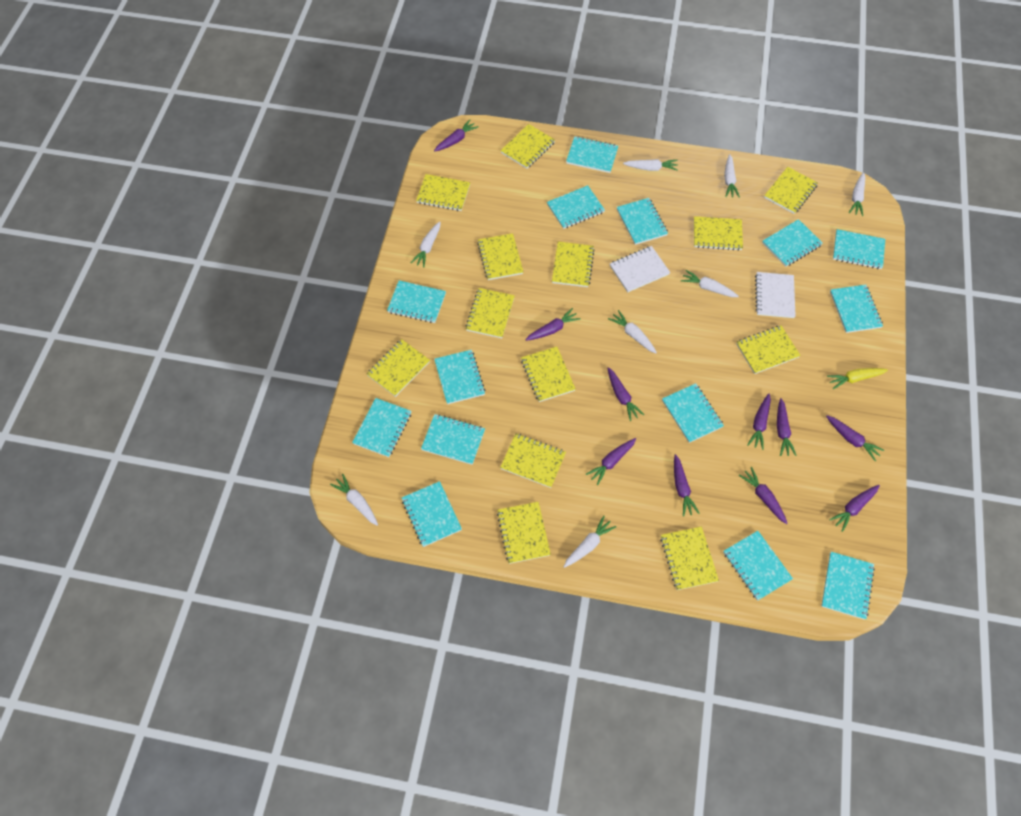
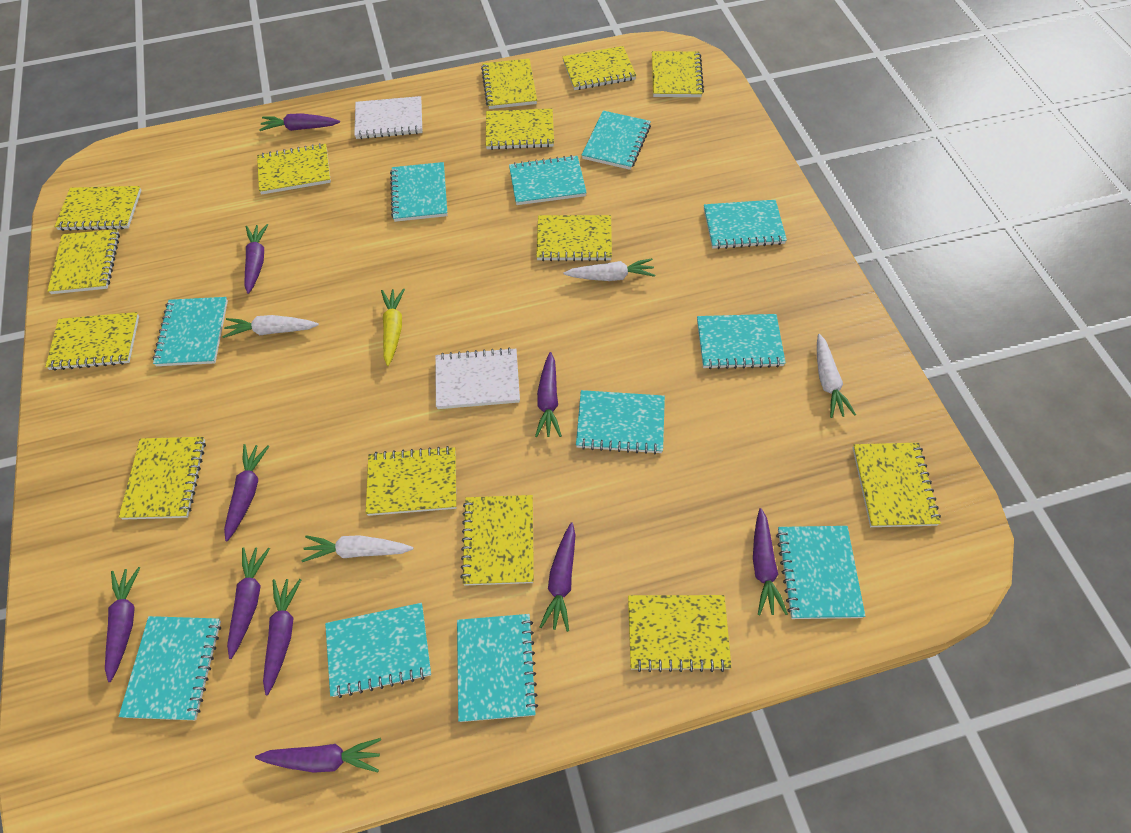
turquoise notebook: 14 -> 11
white carrot: 8 -> 4
yellow notebook: 13 -> 14

